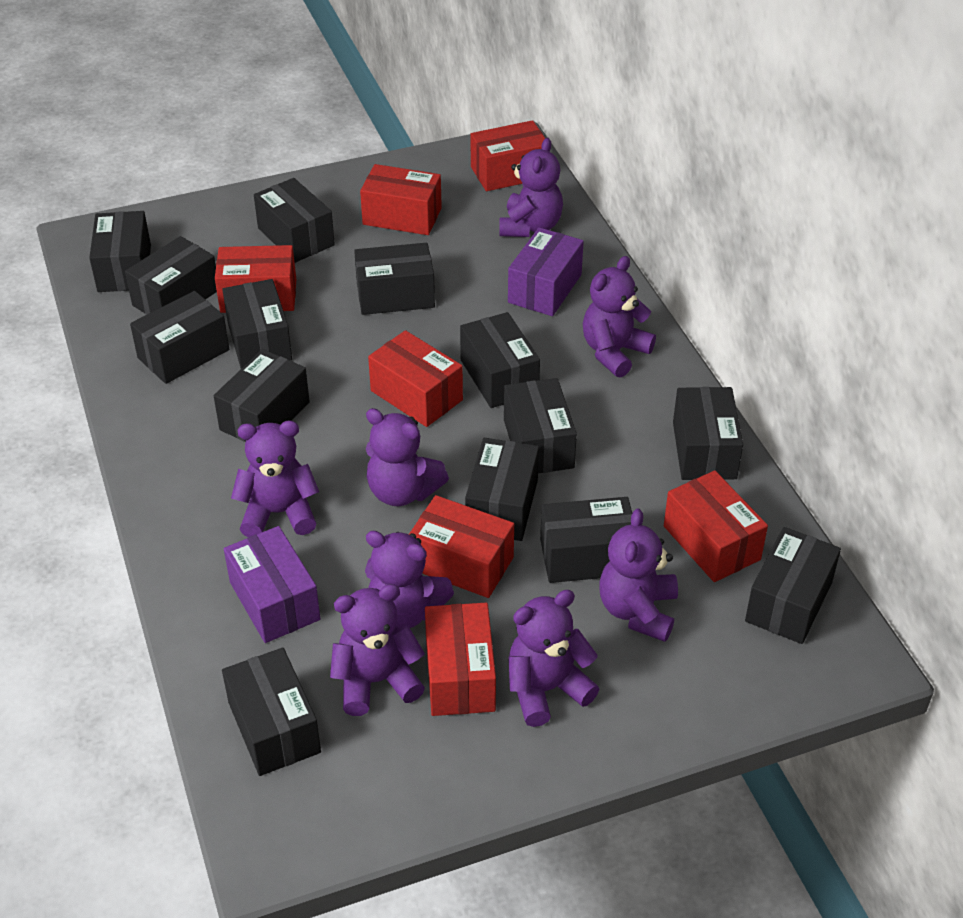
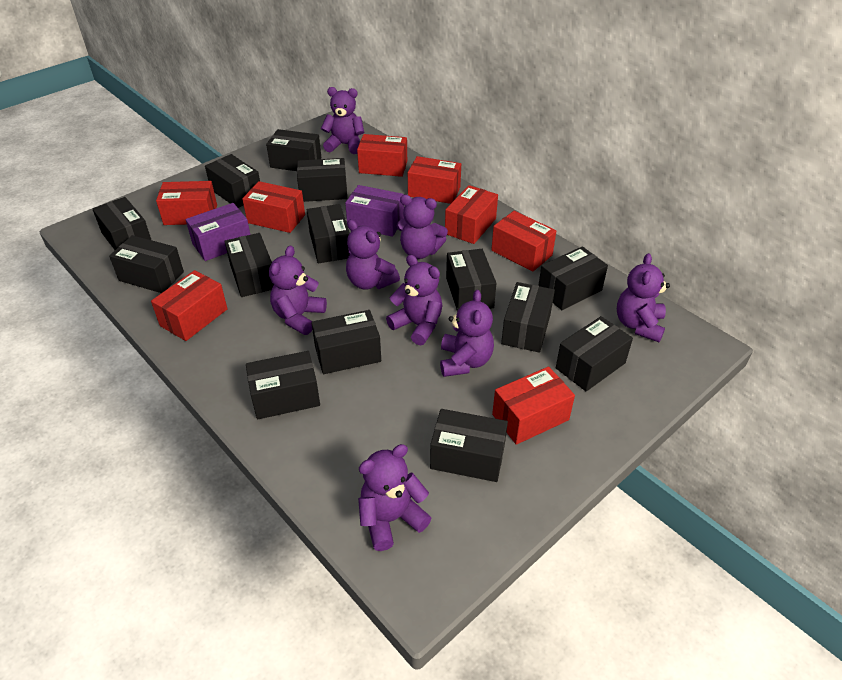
red box: 7 -> 8

